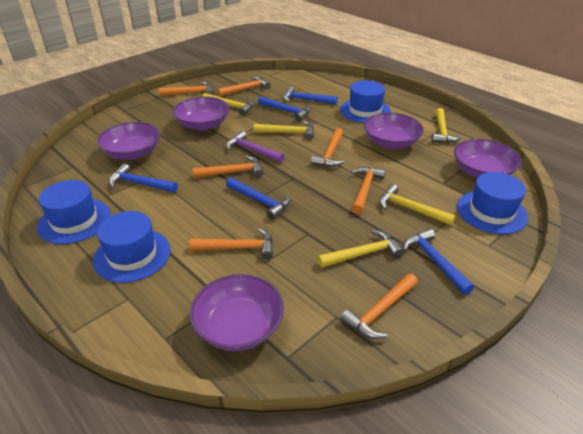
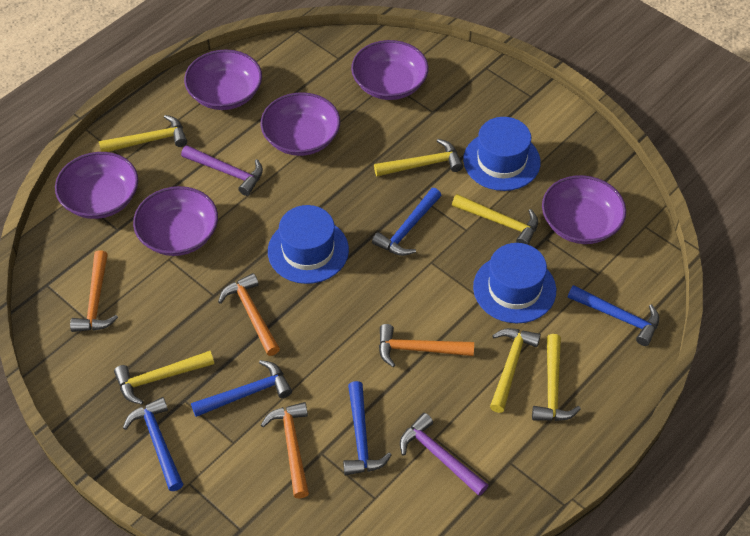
blue hat: 4 -> 3
orange hammer: 7 -> 4
purple bowl: 5 -> 6
purple hammer: 1 -> 2
yellow hammer: 5 -> 6

